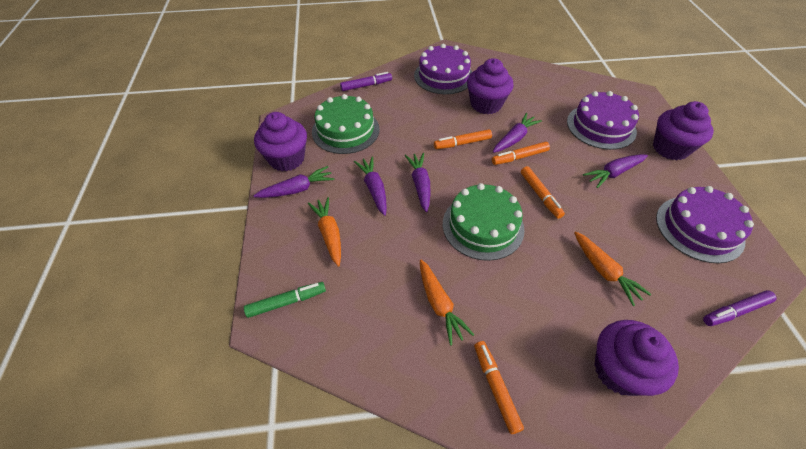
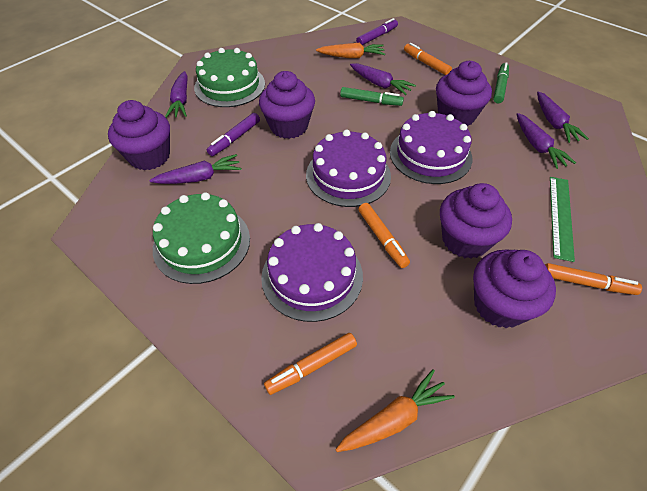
green marker: 1 -> 2
green ruler: 0 -> 1
orange carrot: 3 -> 2
purple cupcake: 4 -> 5

